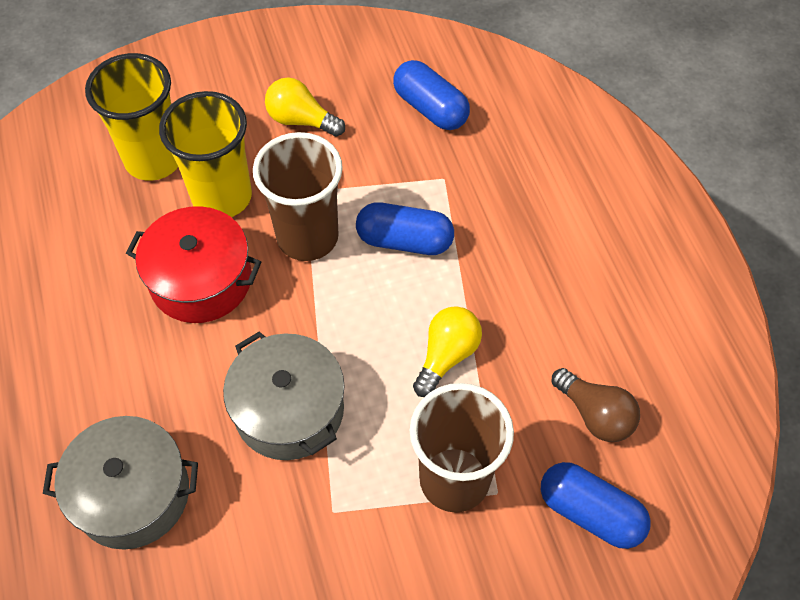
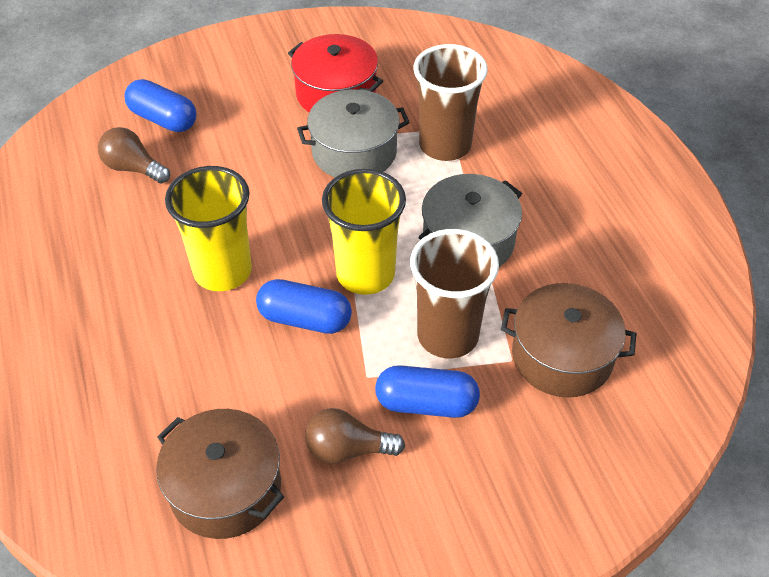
brown light bulb: 1 -> 2
brown pot: 0 -> 2
yellow light bulb: 2 -> 0

